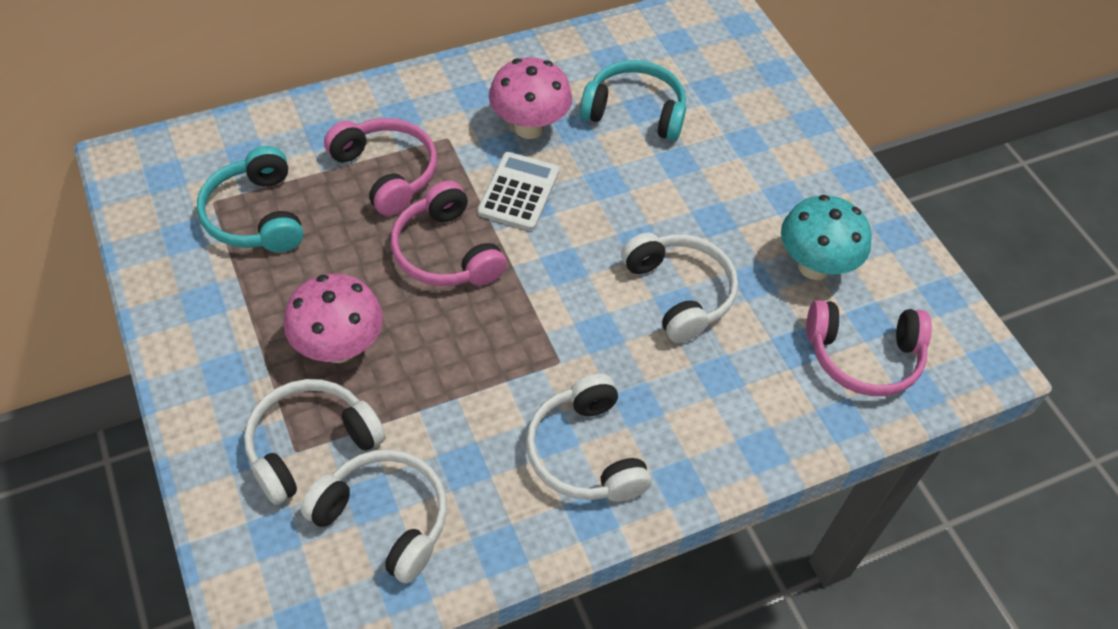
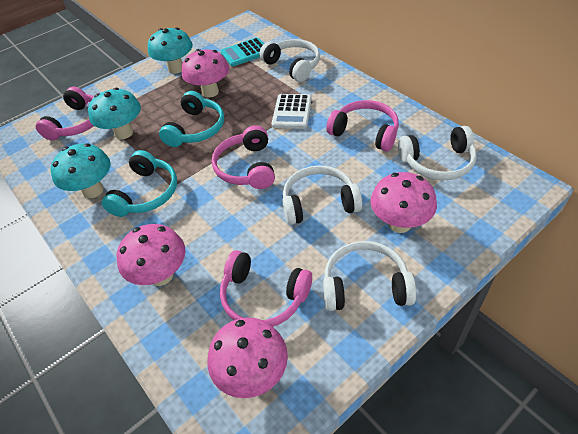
pink headphones: 3 -> 4
pink mushroom: 2 -> 4
turquoise calculator: 0 -> 1
turquoise mushroom: 1 -> 3

